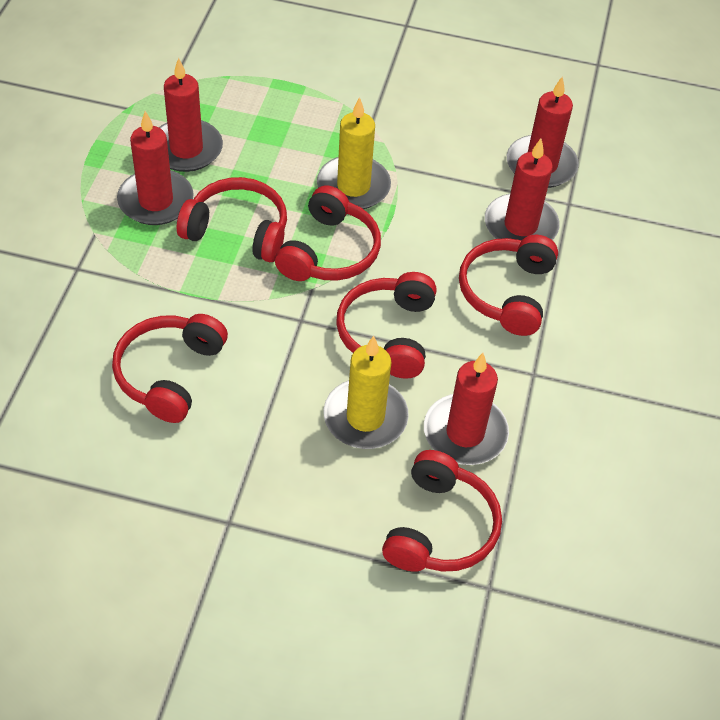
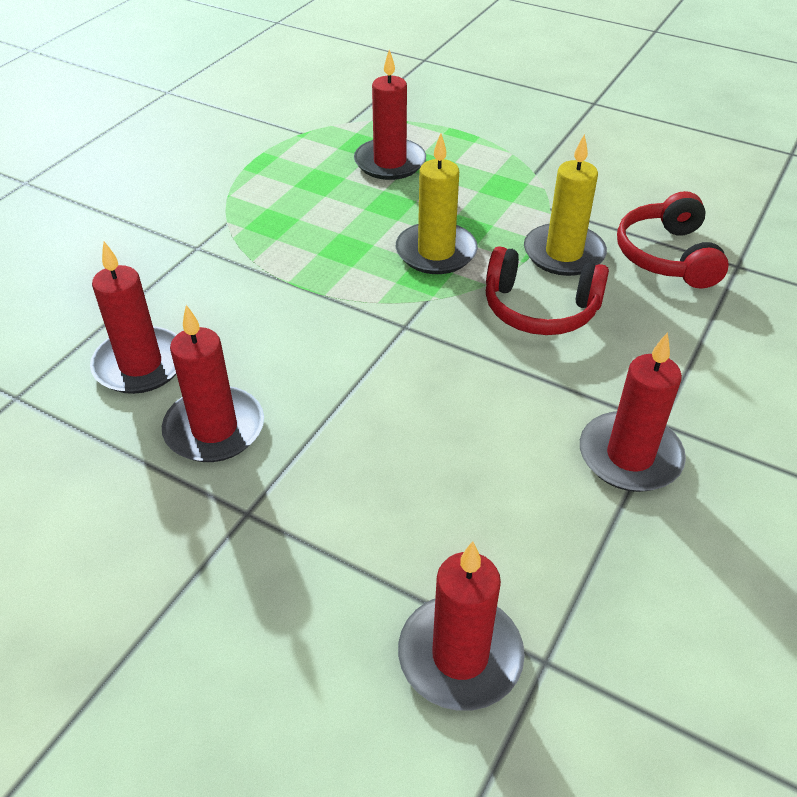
red headphones: 6 -> 2

